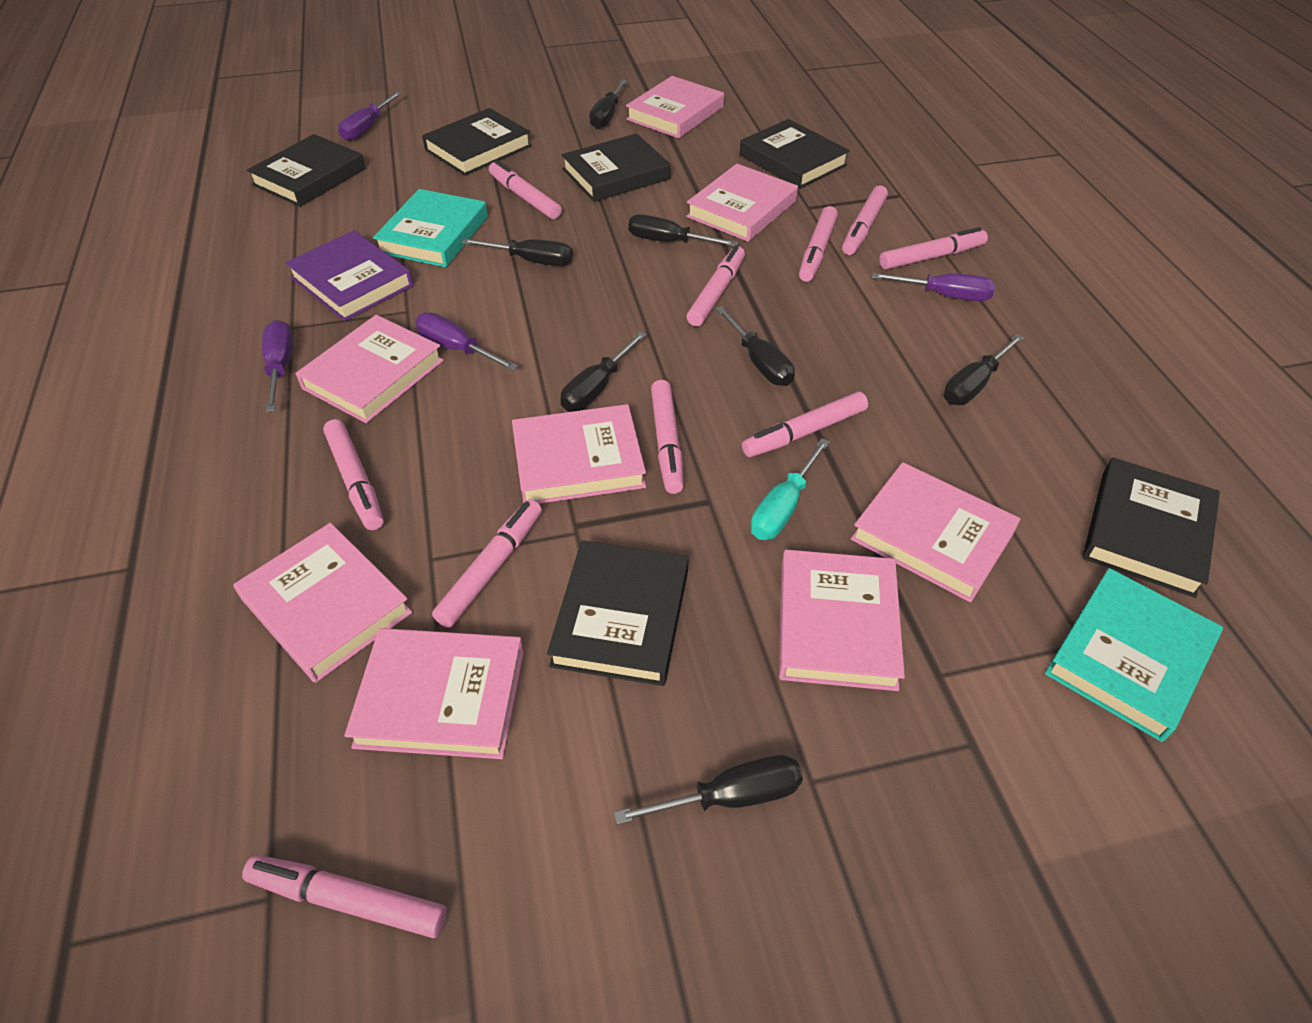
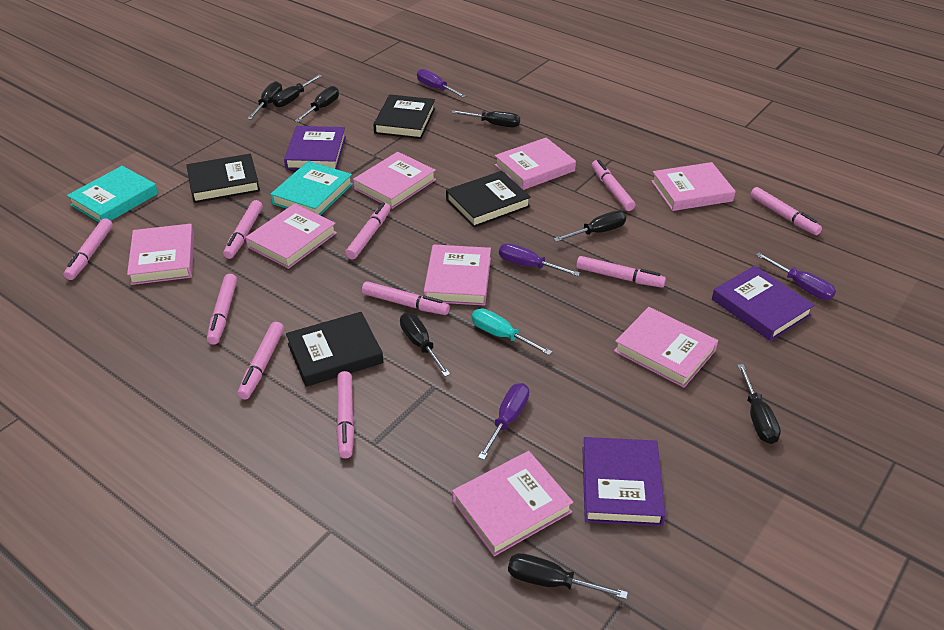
black book: 6 -> 4
black screwdriver: 7 -> 8
purple book: 1 -> 3

